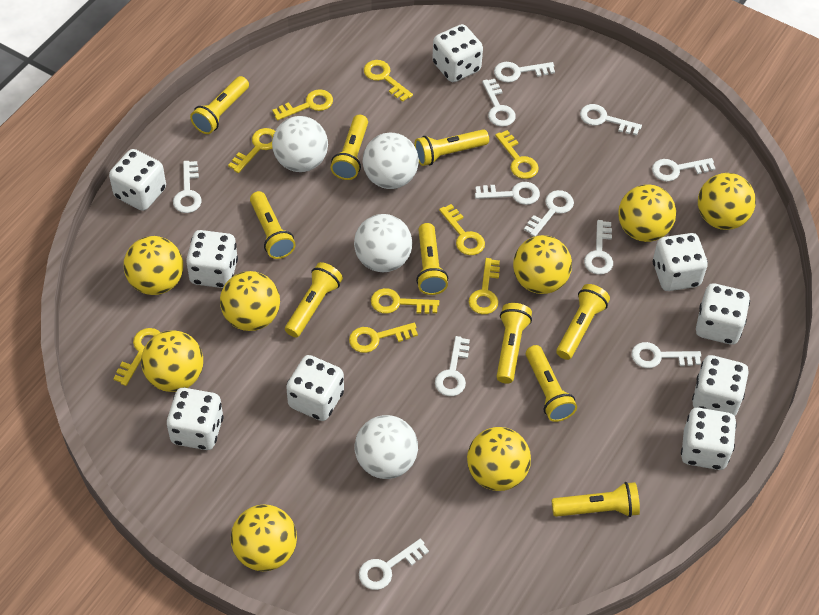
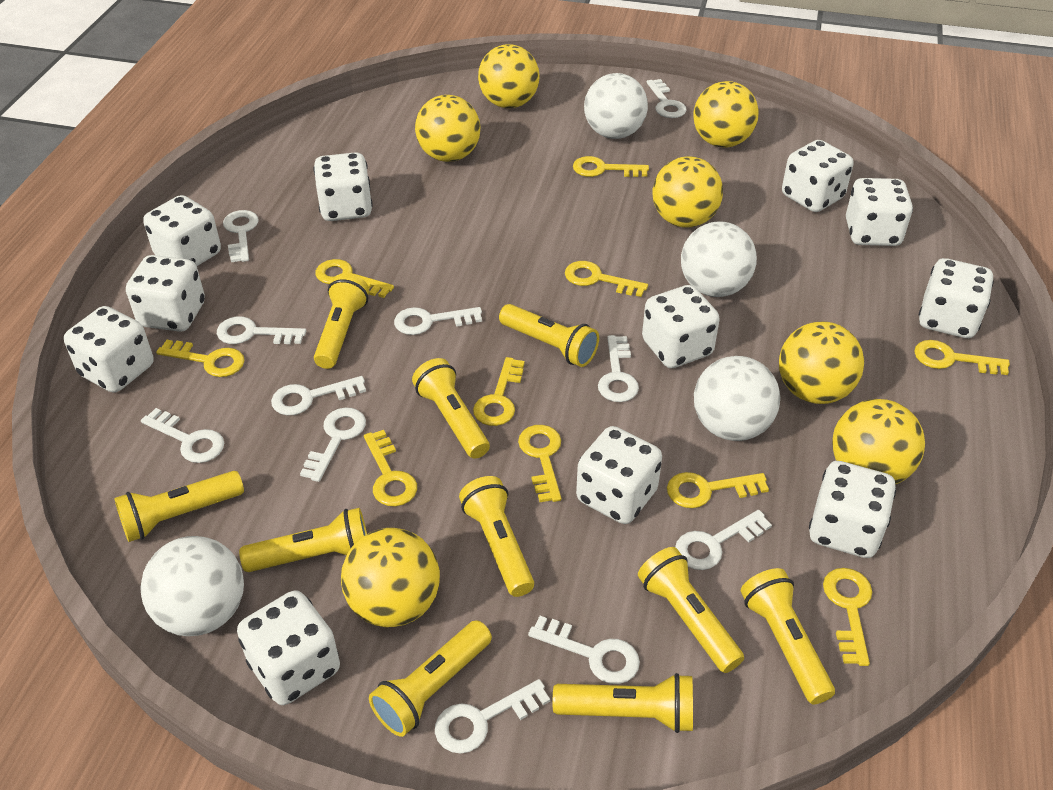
white dice: 9 -> 11
yellow ball: 8 -> 7
yellow key: 9 -> 10

